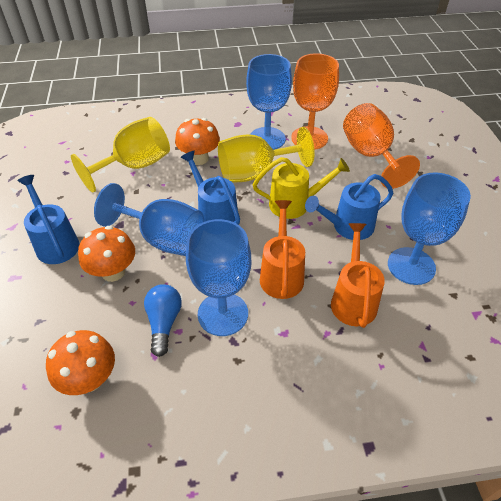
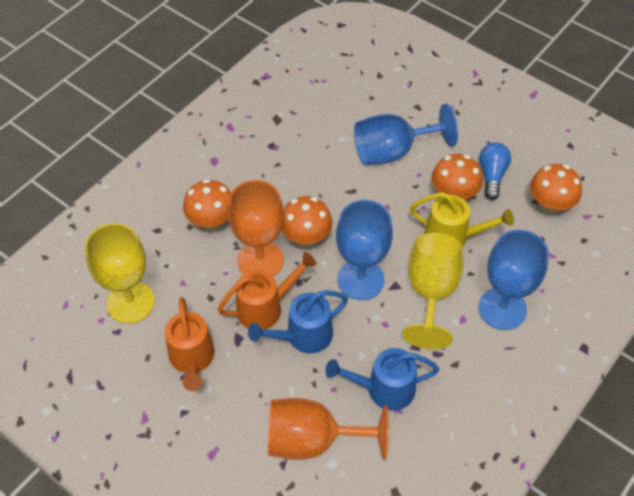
blue goblet: 4 -> 3
blue watering can: 3 -> 2
orange mushroom: 3 -> 4

